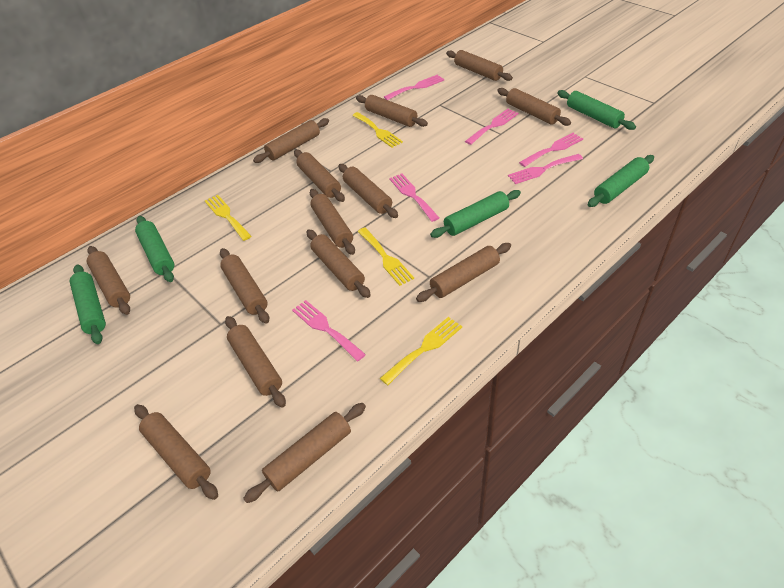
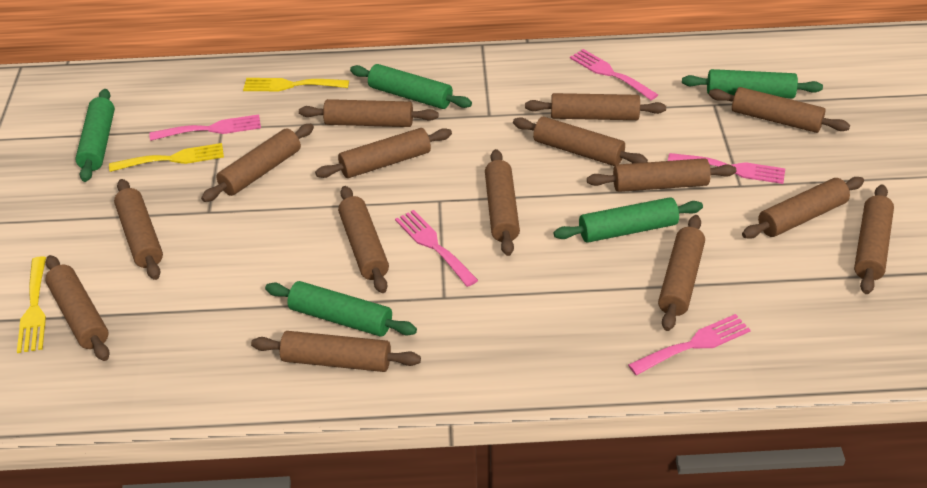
brown rolling pin: 14 -> 15
pink fork: 6 -> 5
yellow fork: 4 -> 3

